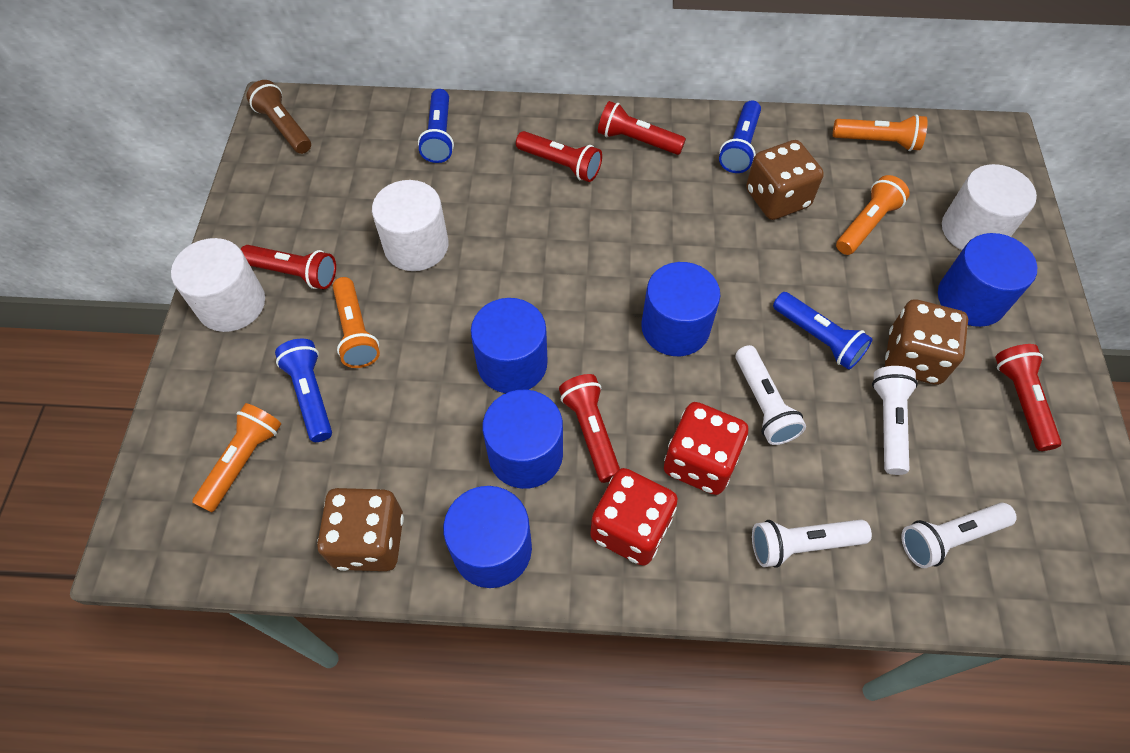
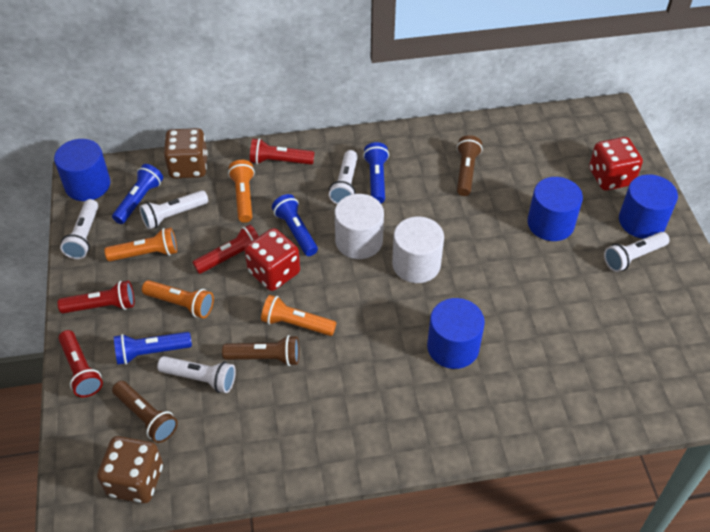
blue cylinder: 5 -> 4
brown dice: 3 -> 2
brown flashlight: 1 -> 3
red flashlight: 5 -> 4
white cylinder: 3 -> 2
white flashlight: 4 -> 5

